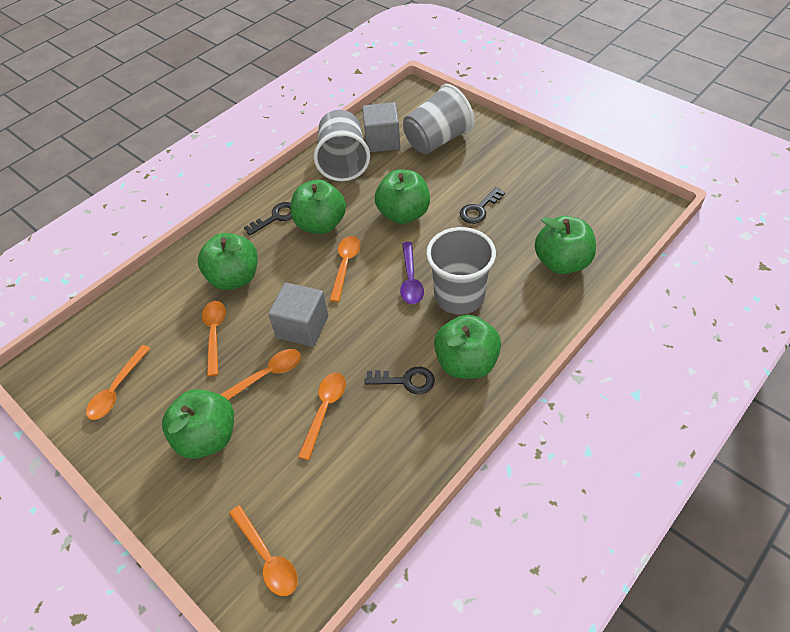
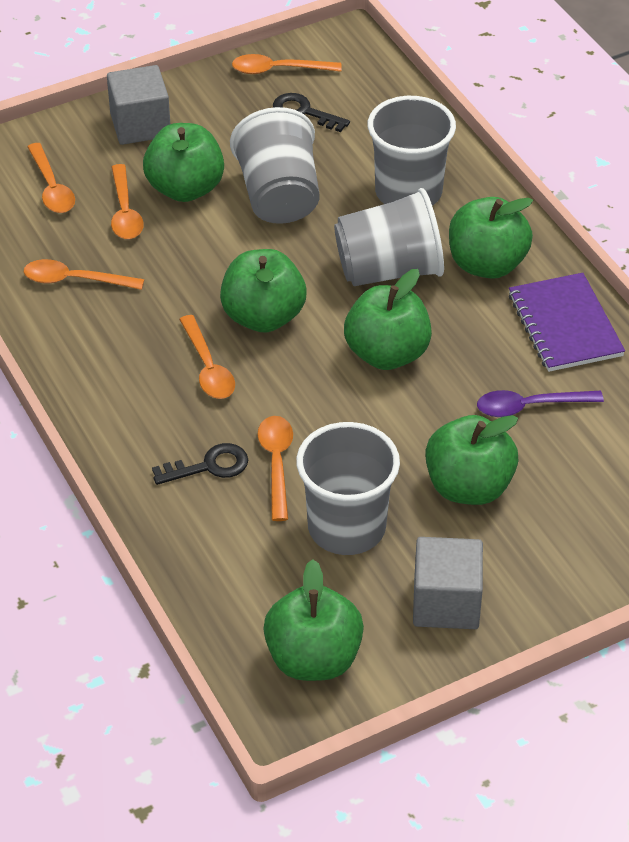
black key: 3 -> 2
grey cup: 3 -> 4
purple notebook: 0 -> 1

